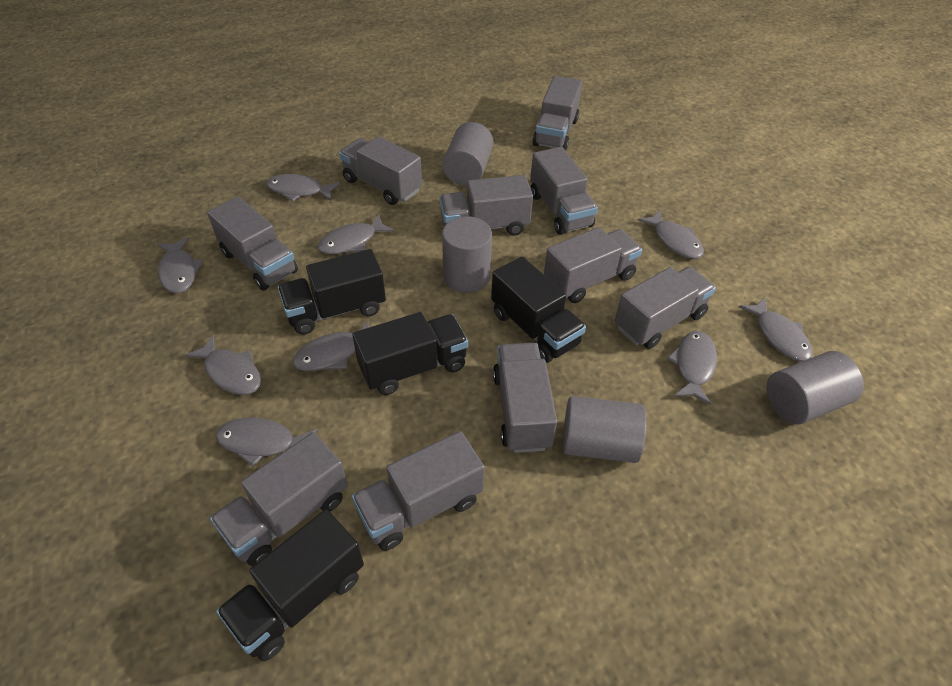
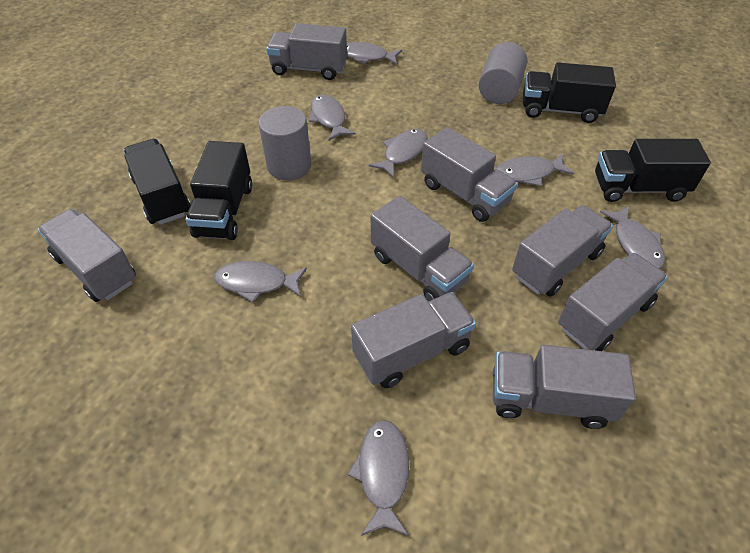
grey cylinder: 4 -> 2
grey fish: 9 -> 7
grey truck: 10 -> 8

